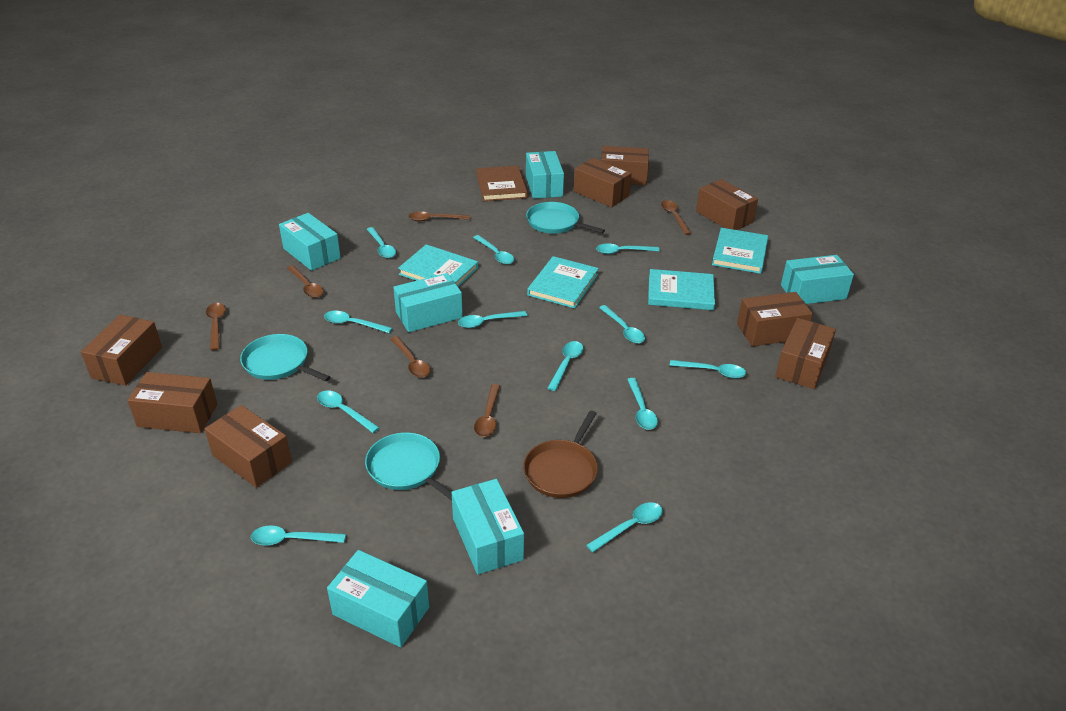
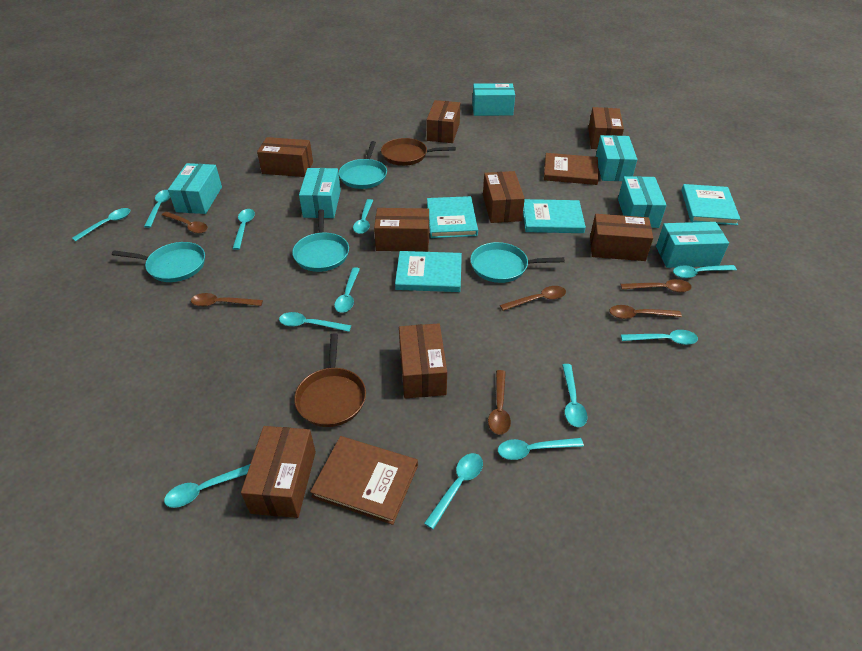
brown book: 1 -> 2
brown pan: 1 -> 2
turquoise pan: 3 -> 4

